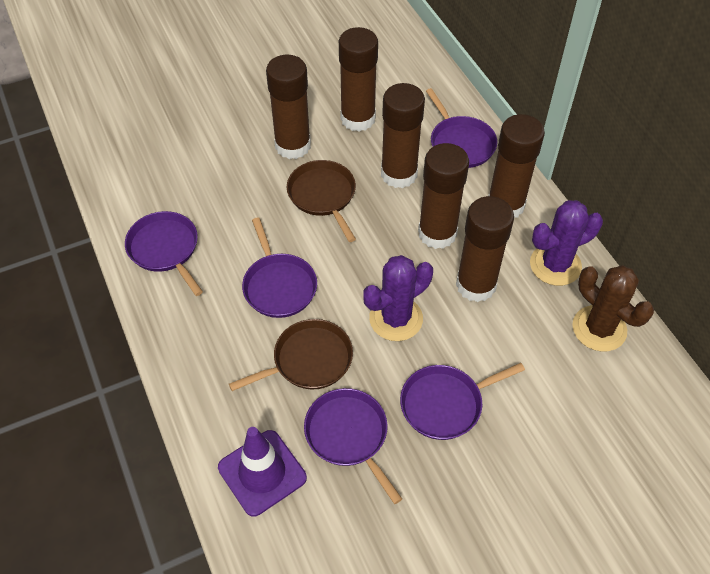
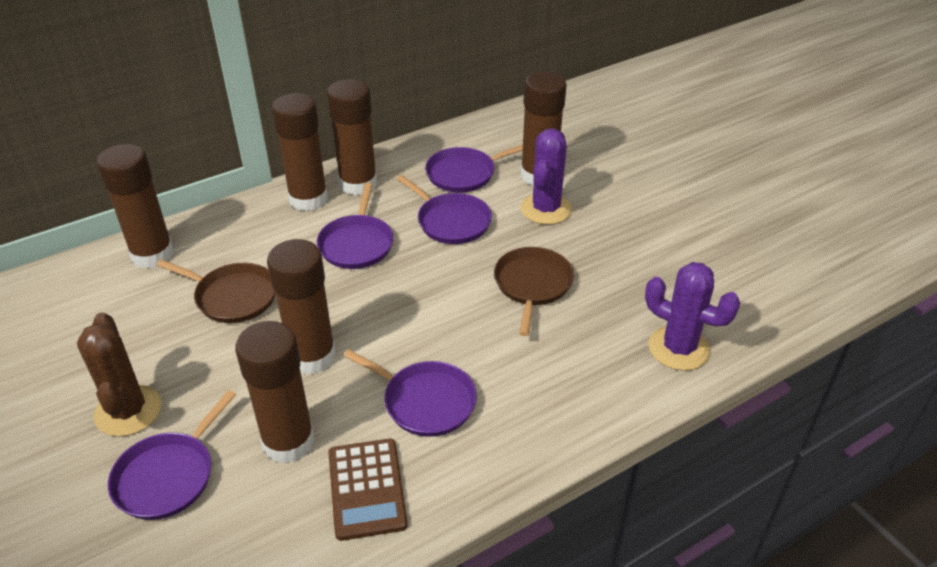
brown calculator: 0 -> 1
purple traffic cone: 1 -> 0

